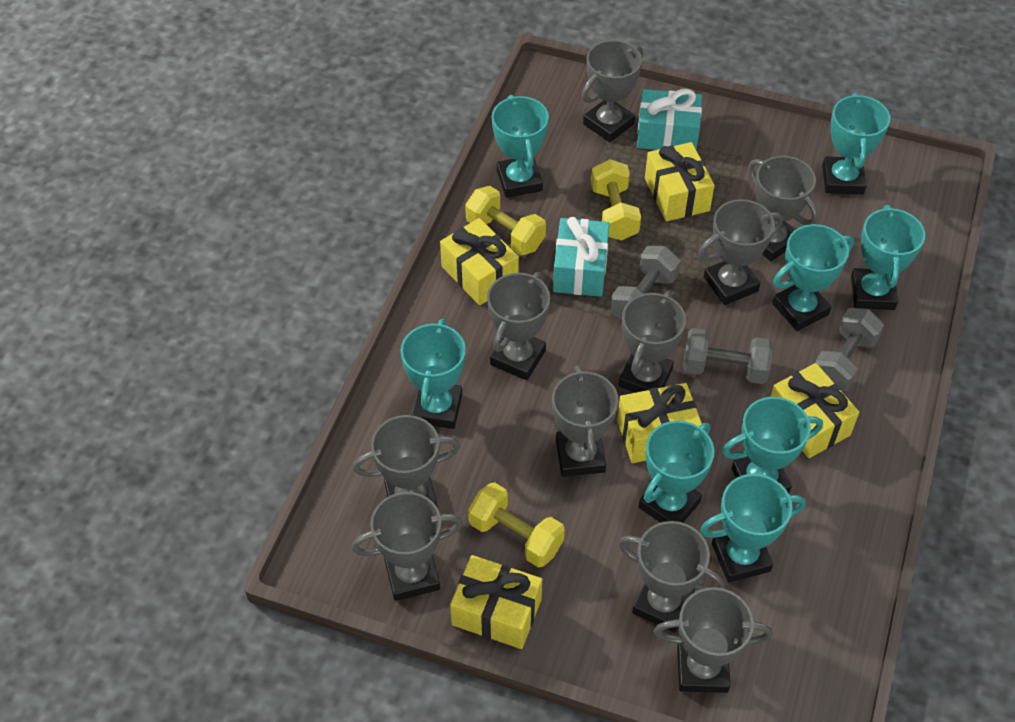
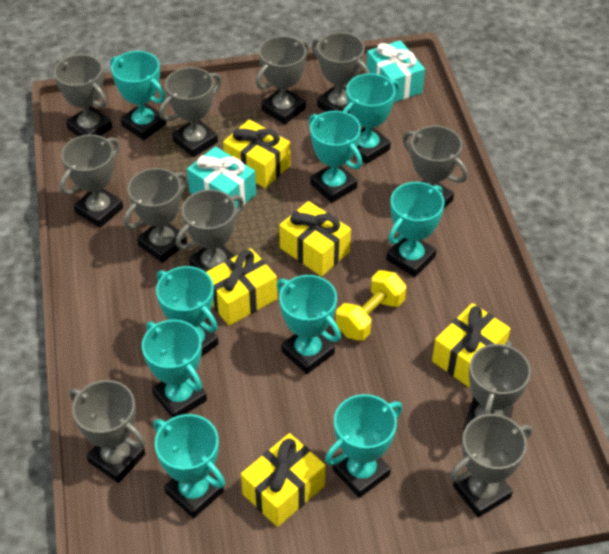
grey dumbbell: 3 -> 0
grey trophy: 10 -> 11
turquoise trophy: 8 -> 9
yellow dumbbell: 3 -> 1

